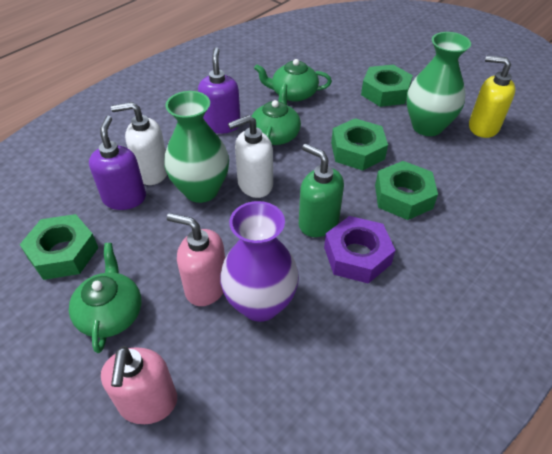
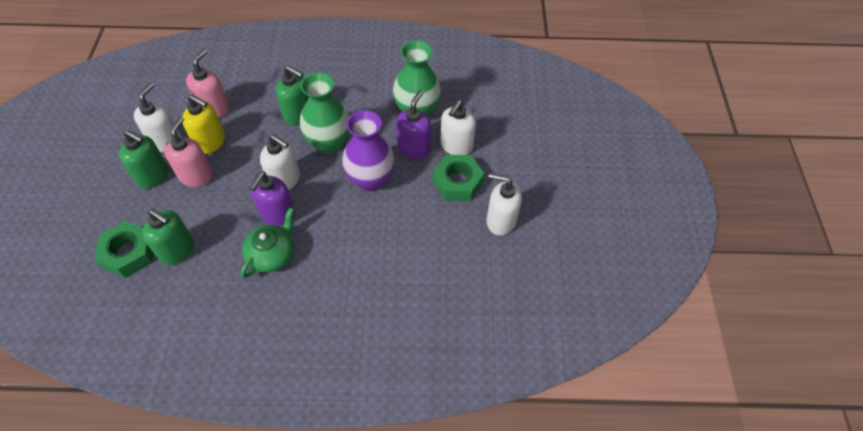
green nut: 4 -> 2
green soap dispenser: 1 -> 3
green teapot: 3 -> 1
purple nut: 1 -> 0
white soap dispenser: 2 -> 4

